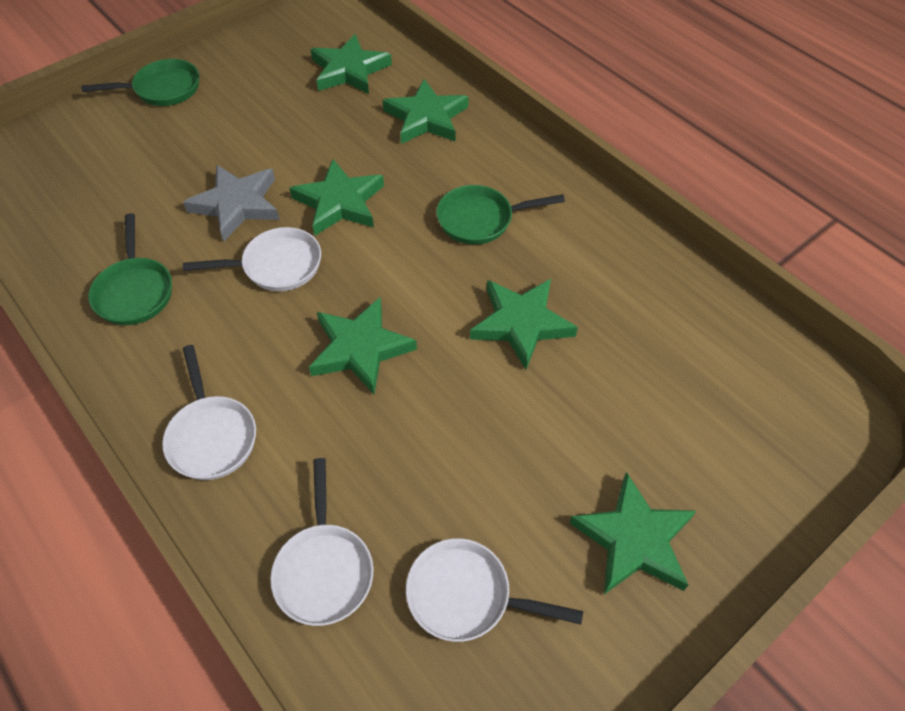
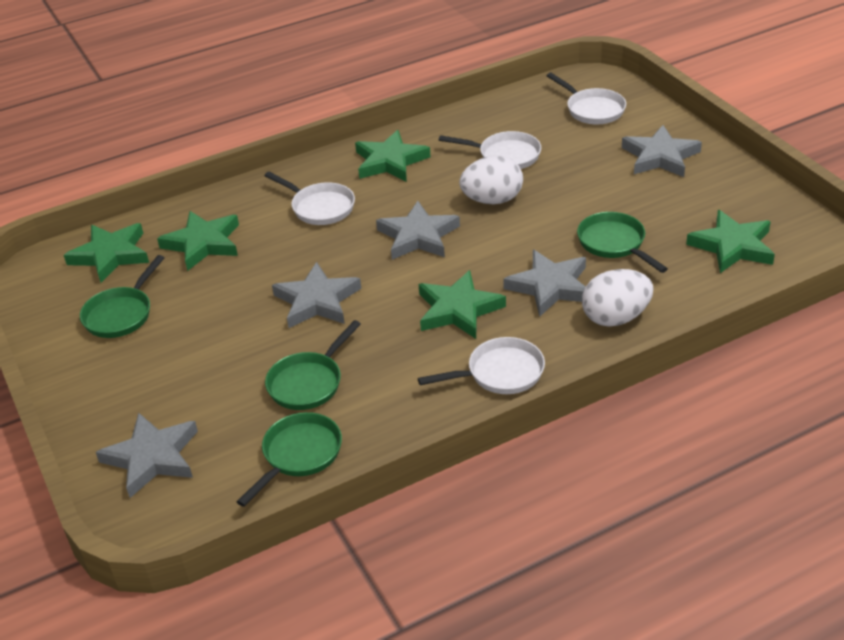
green pan: 3 -> 4
green star: 6 -> 5
grey star: 1 -> 5
white egg: 0 -> 2

